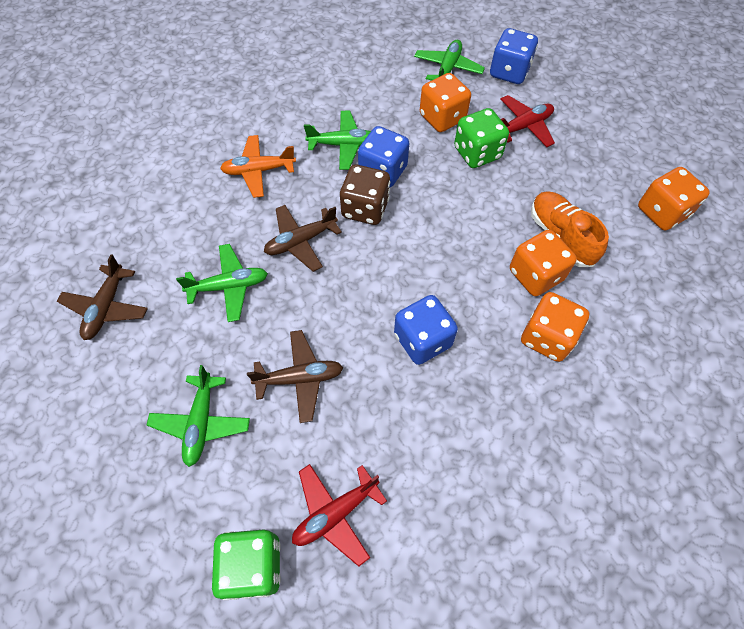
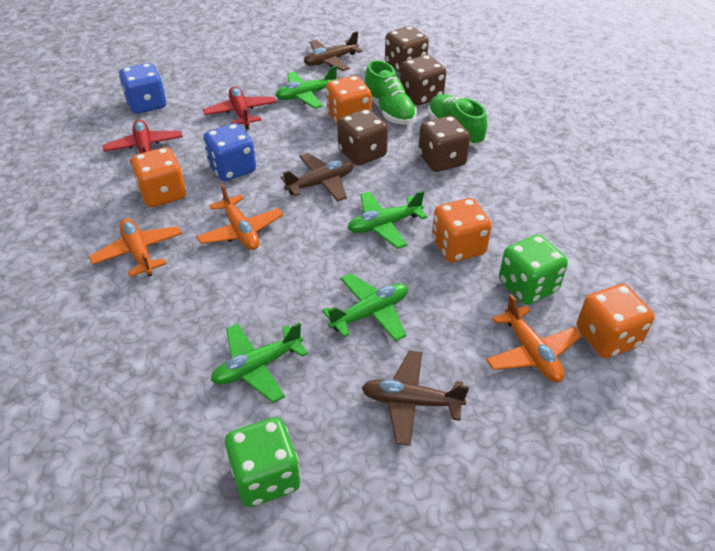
blue dice: 3 -> 2
brown dice: 1 -> 4
green shoe: 0 -> 2
orange plane: 1 -> 3
orange shoe: 1 -> 0

